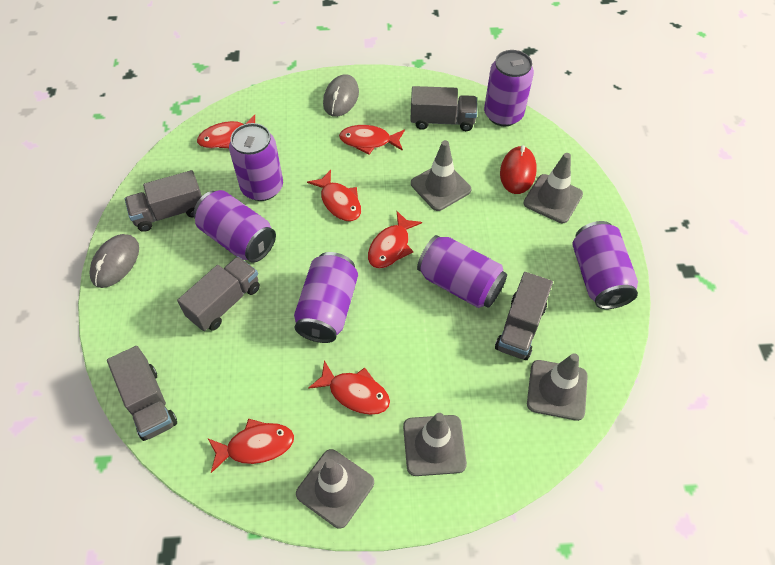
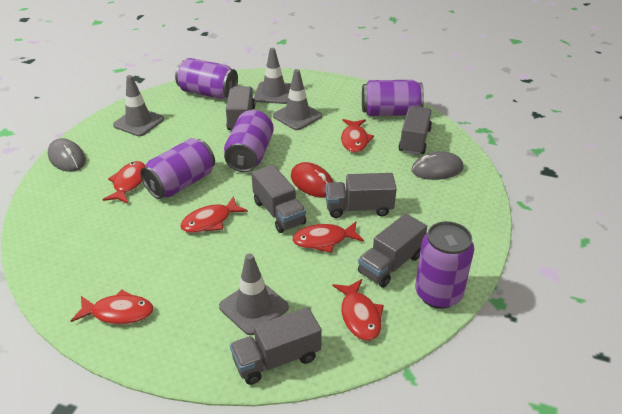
grey traffic cone: 5 -> 4
grey truck: 5 -> 6
purple can: 6 -> 5

